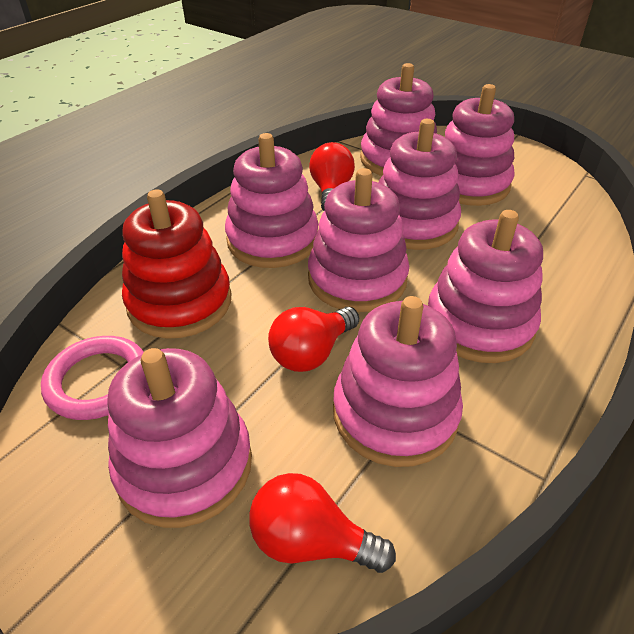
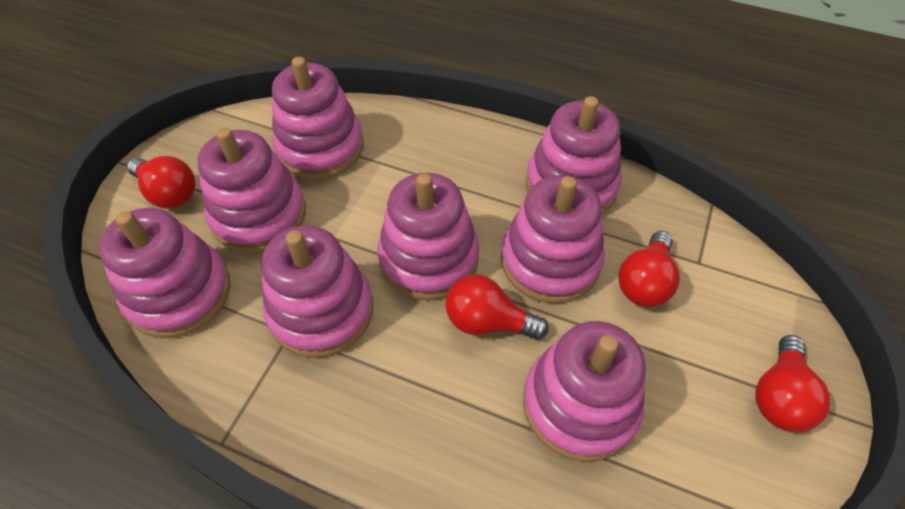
pink ring: 1 -> 0
red light bulb: 3 -> 4
red stacking toy: 1 -> 0

